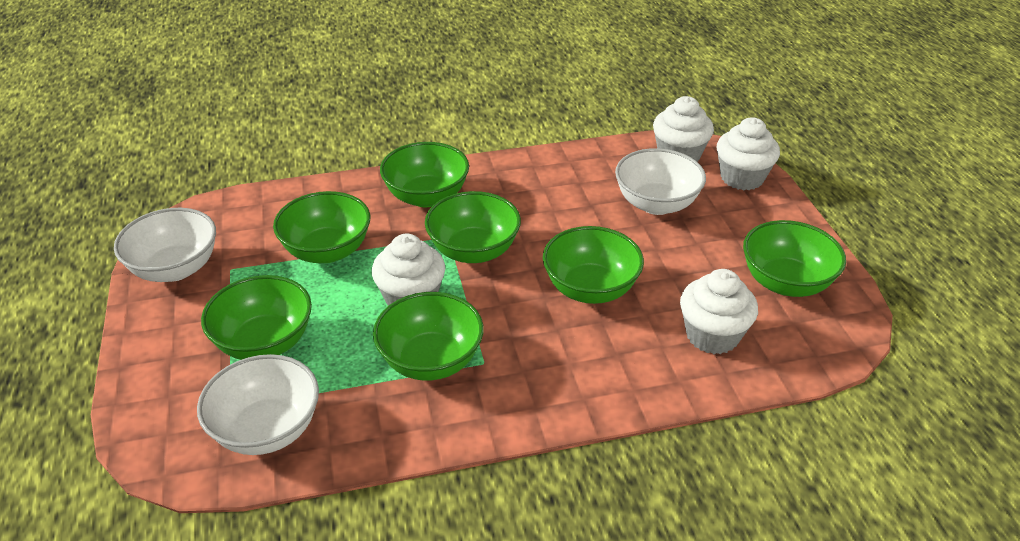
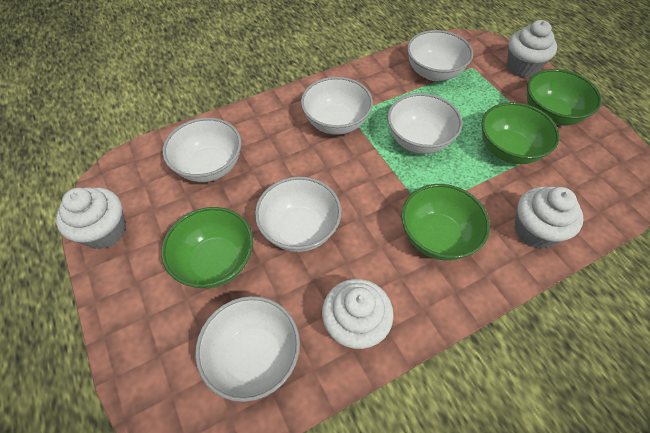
green bowl: 7 -> 4
white bowl: 3 -> 6

